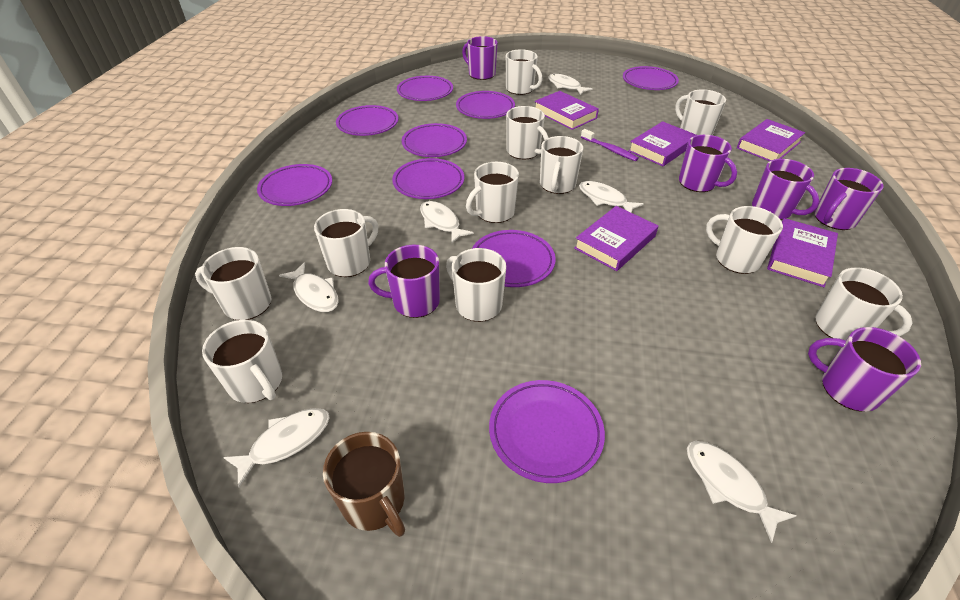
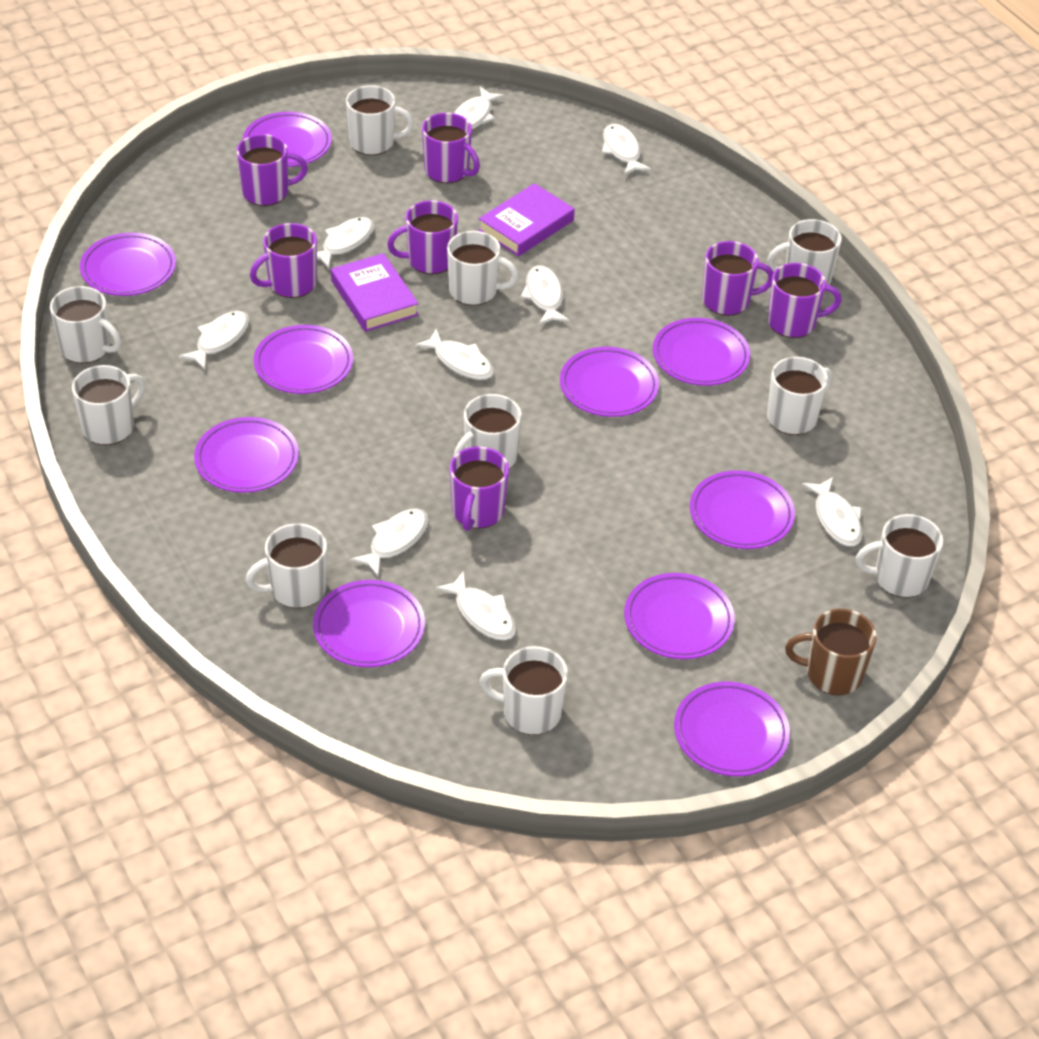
purple book: 5 -> 2
purple mug: 6 -> 7
purple plate: 9 -> 10
purple toothbrush: 1 -> 0
white fish: 6 -> 9
white mug: 11 -> 10

